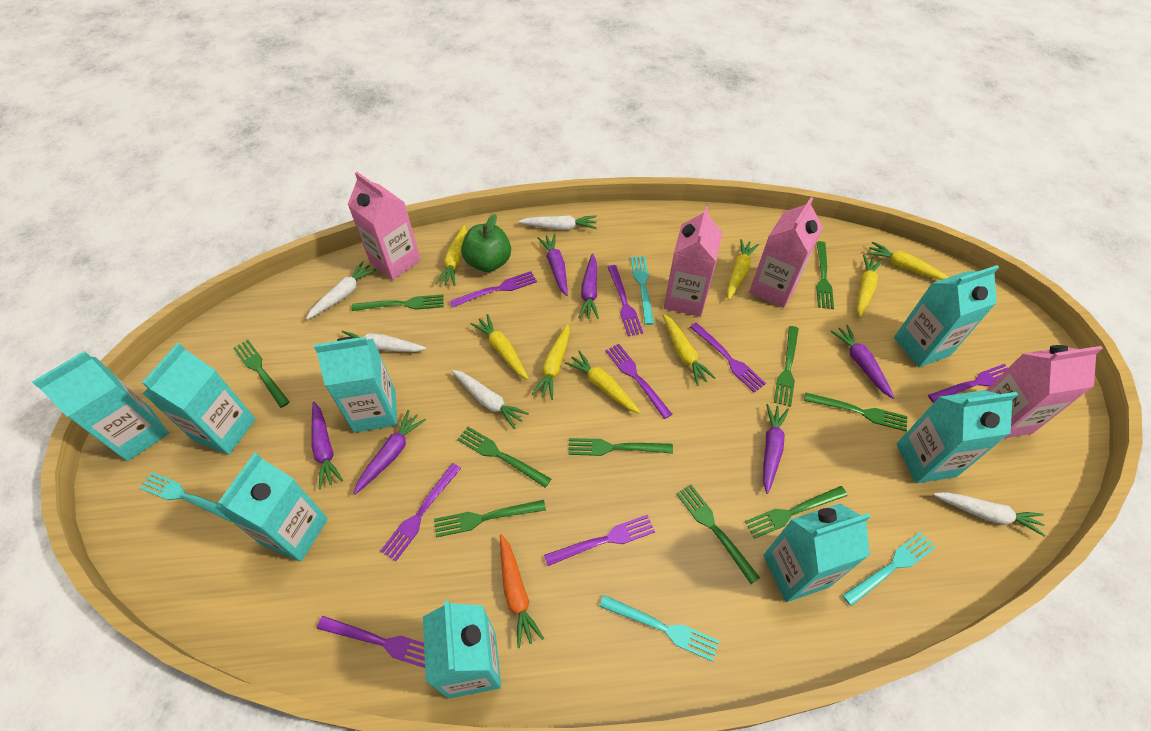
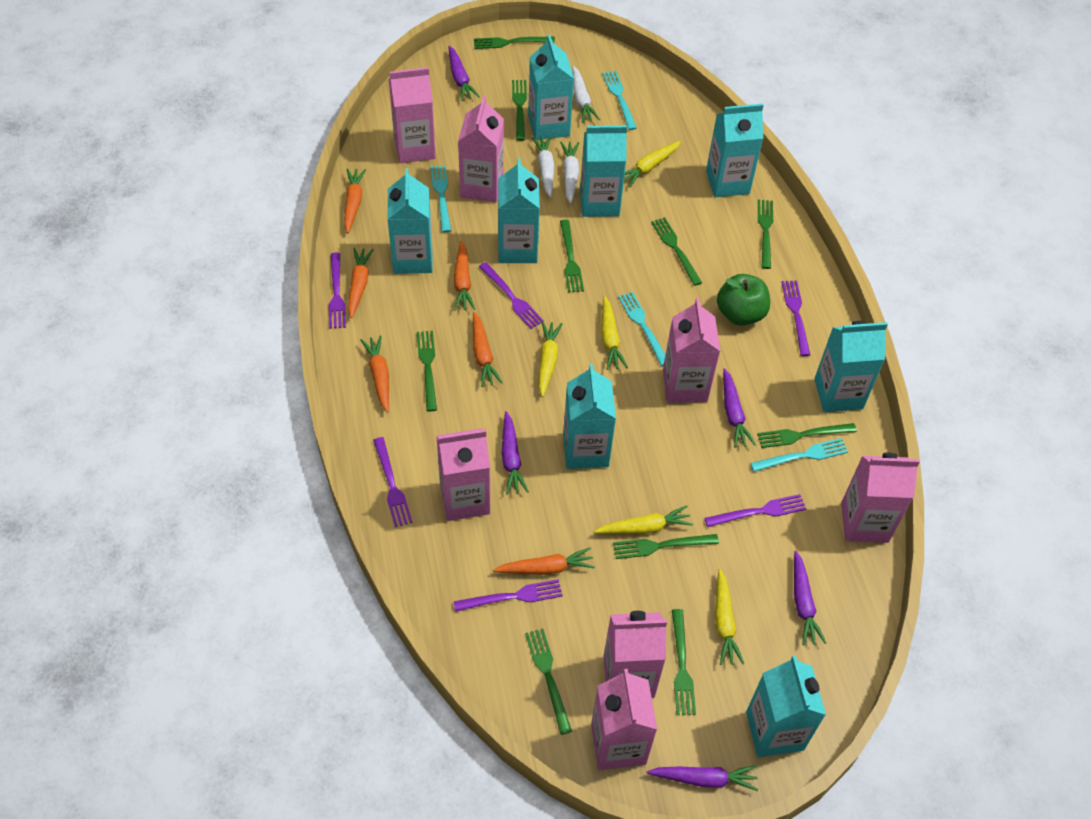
orange carrot: 1 -> 6
pink carton: 4 -> 7
purple carrot: 6 -> 5
purple fork: 8 -> 6
white carrot: 5 -> 3
yellow carrot: 8 -> 5

